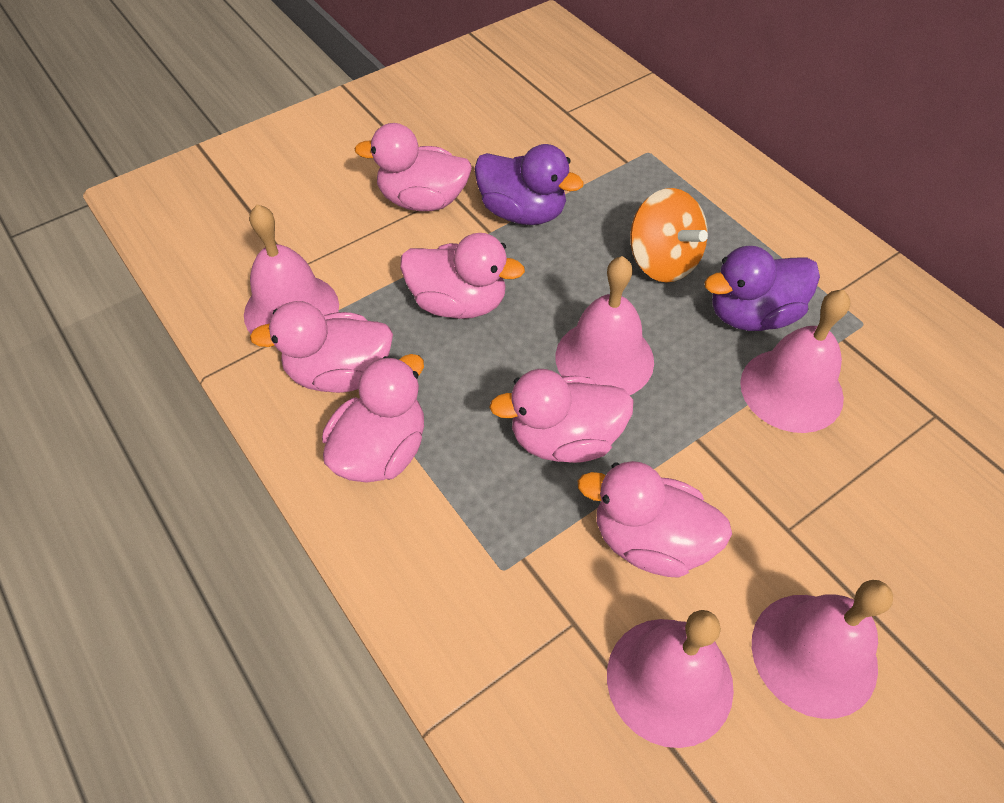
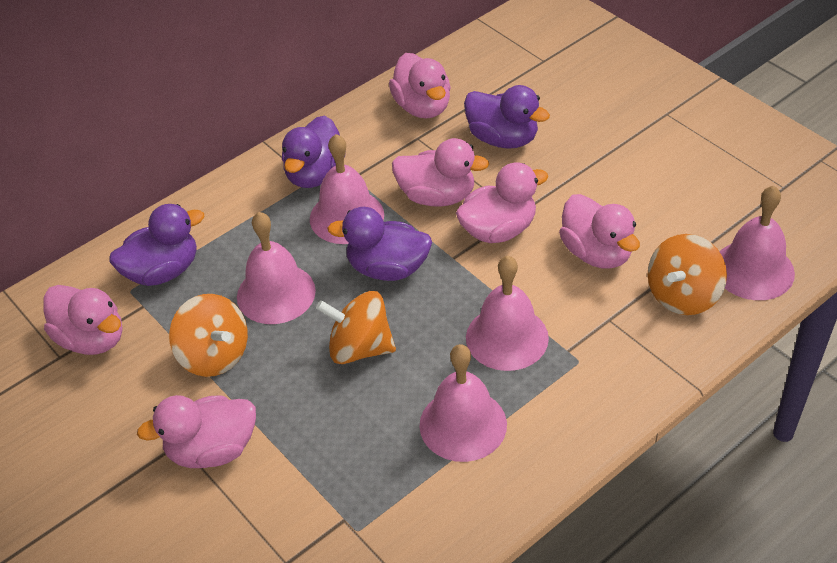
orange spinning top: 1 -> 3
purple duck: 2 -> 4

